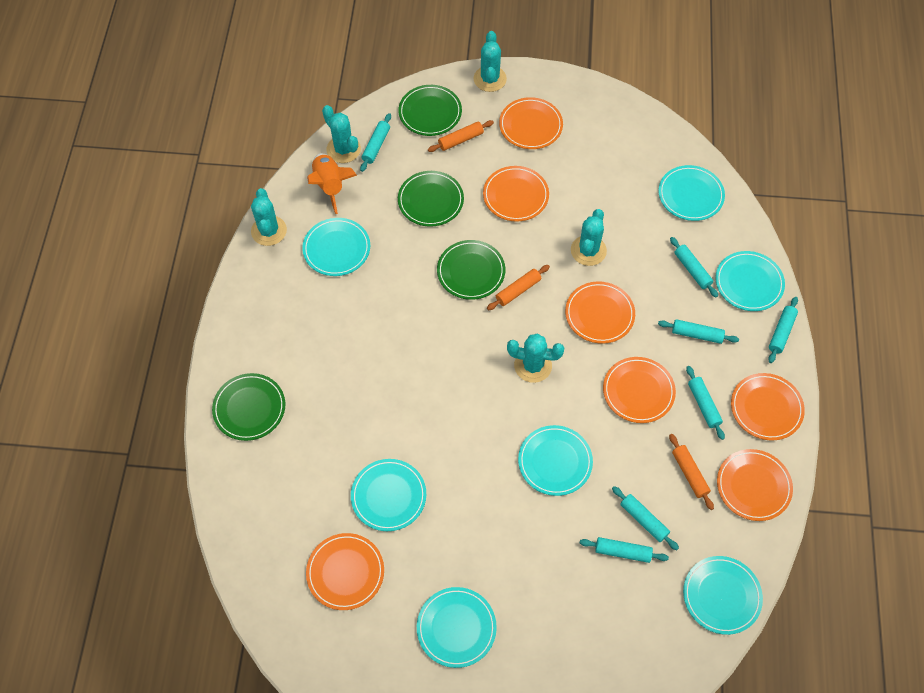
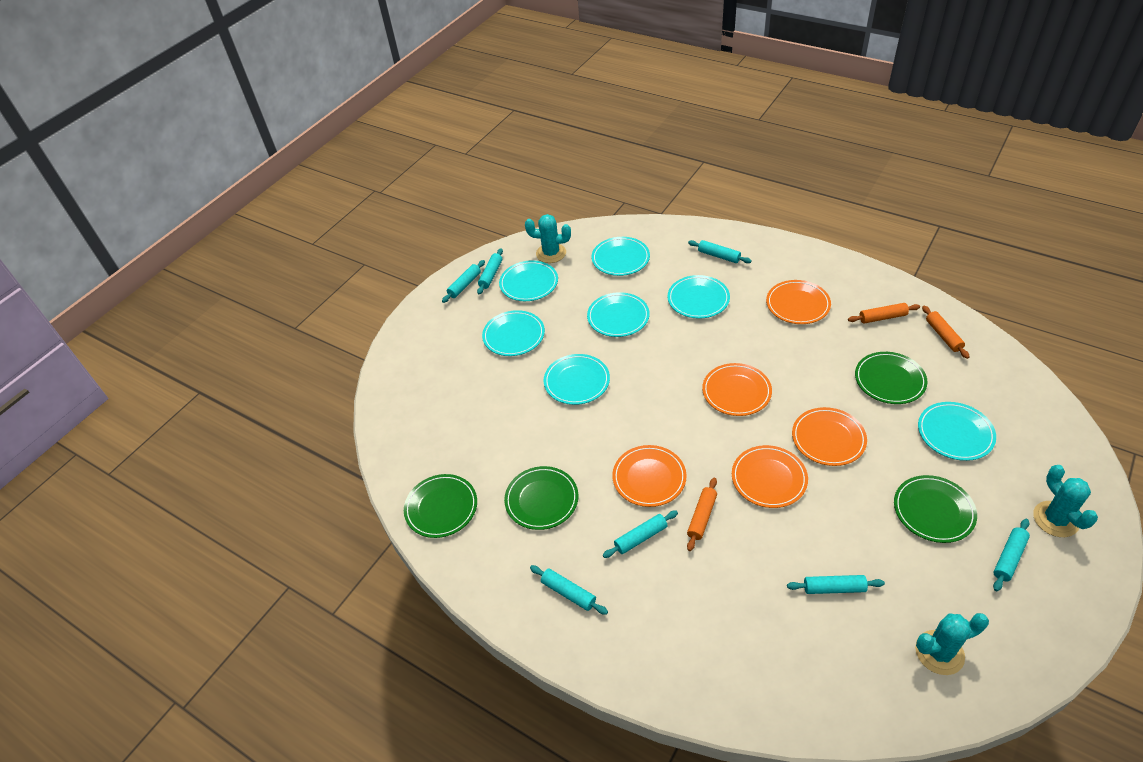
orange plate: 7 -> 5
orange rocket: 1 -> 0
turquoise cactus: 5 -> 3

